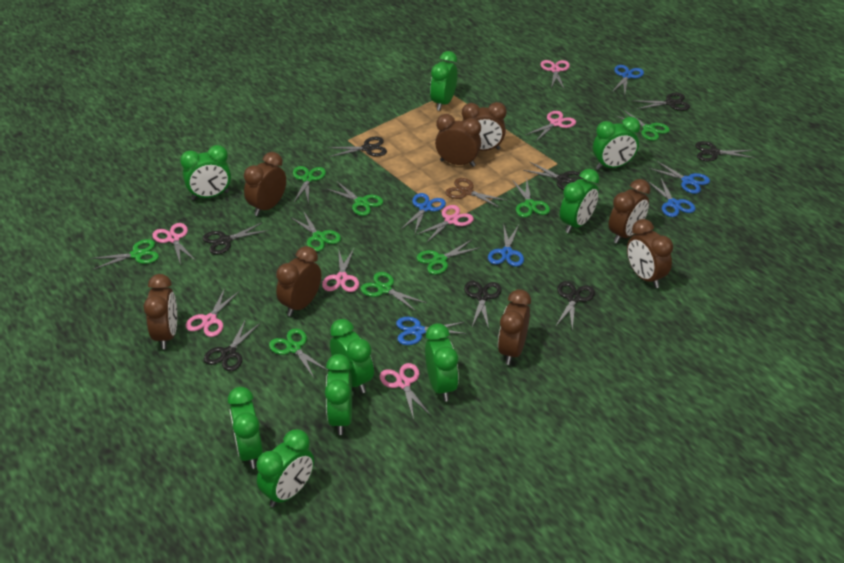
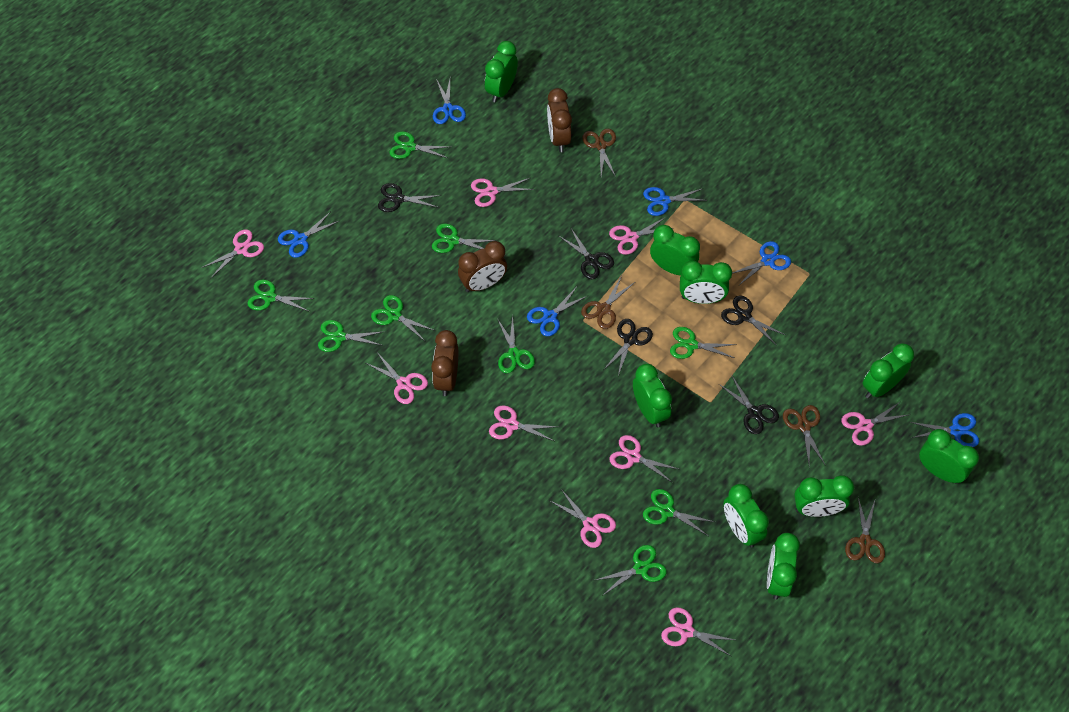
black scissors: 8 -> 5
brown clock: 8 -> 3
brown scissors: 1 -> 4
pink scissors: 7 -> 9

